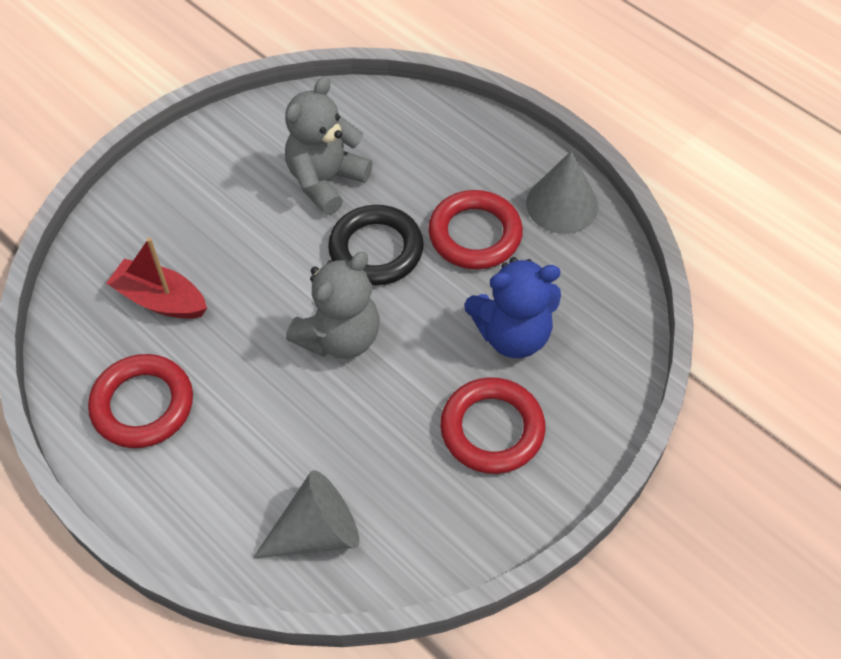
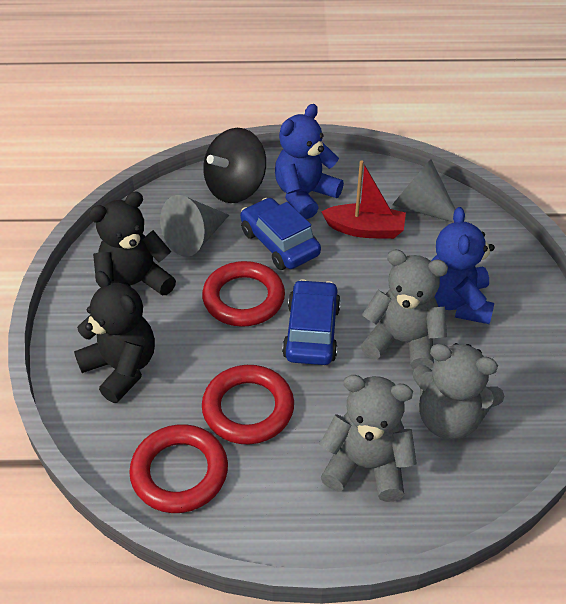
black ring: 1 -> 0
black spinning top: 0 -> 1
black teddy bear: 0 -> 2
blue car: 0 -> 2
blue teddy bear: 1 -> 2
grey teddy bear: 2 -> 3

